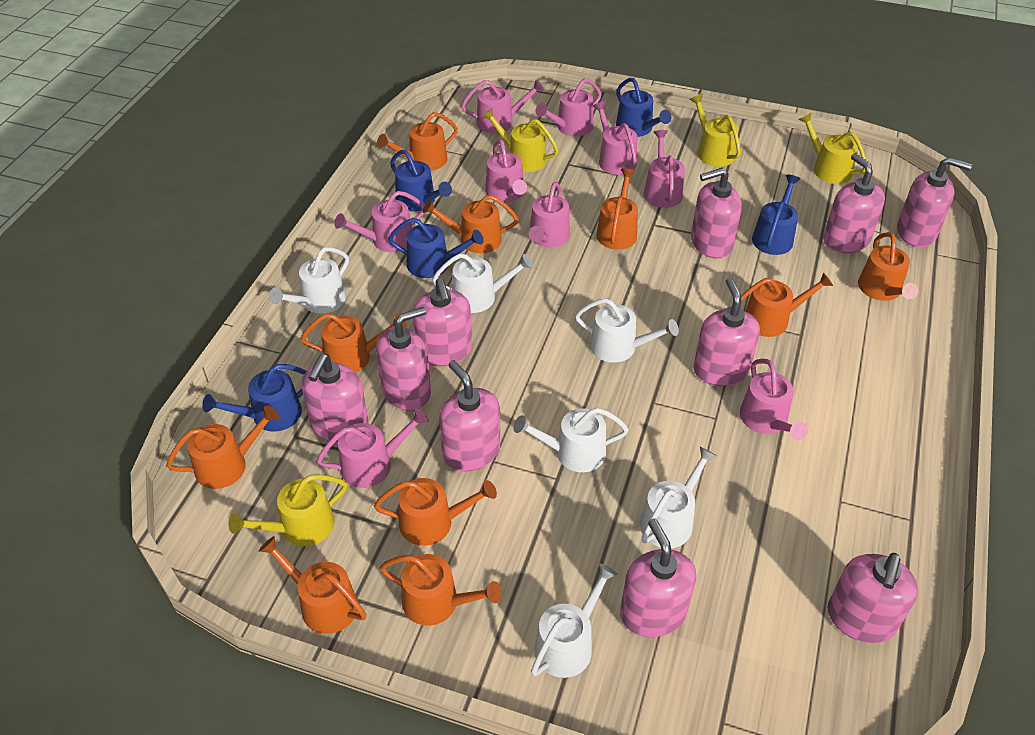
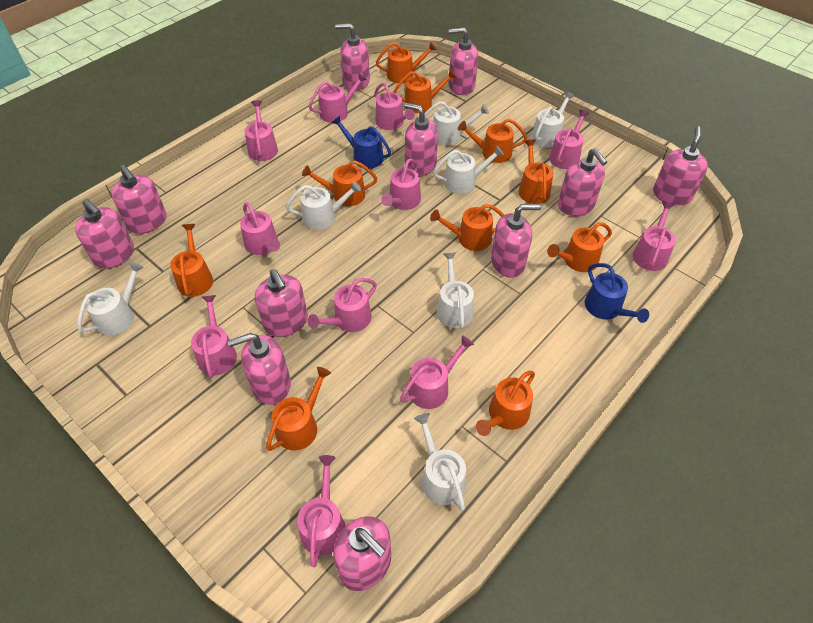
blue watering can: 5 -> 2
pink soap dispenser: 10 -> 11
pink watering can: 9 -> 11
white watering can: 6 -> 7
yellow watering can: 4 -> 0

